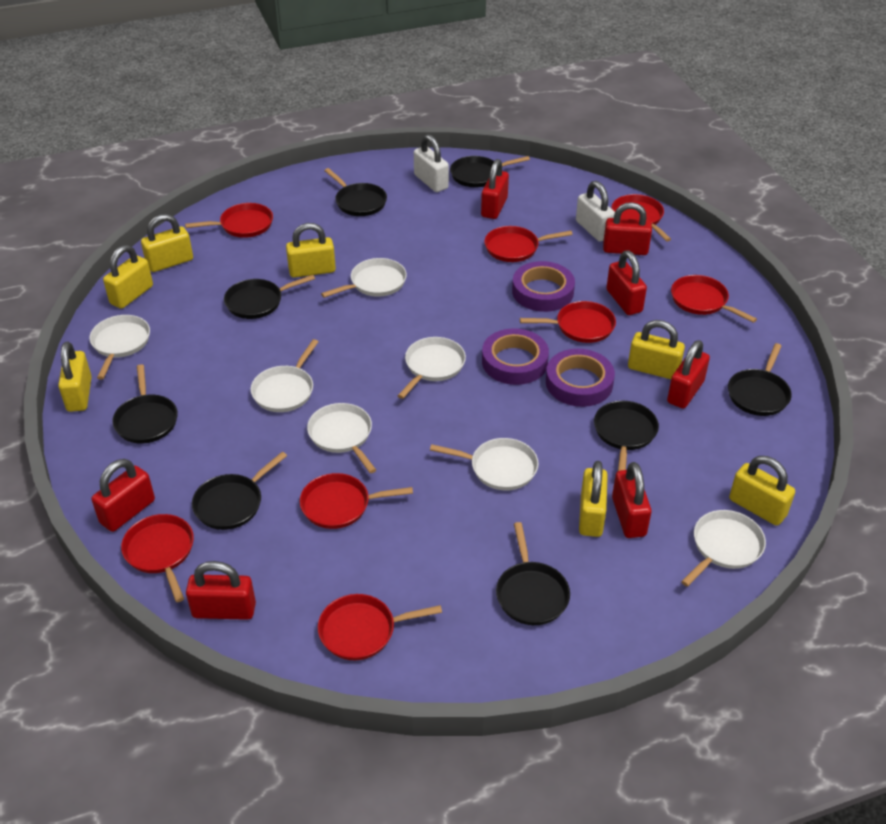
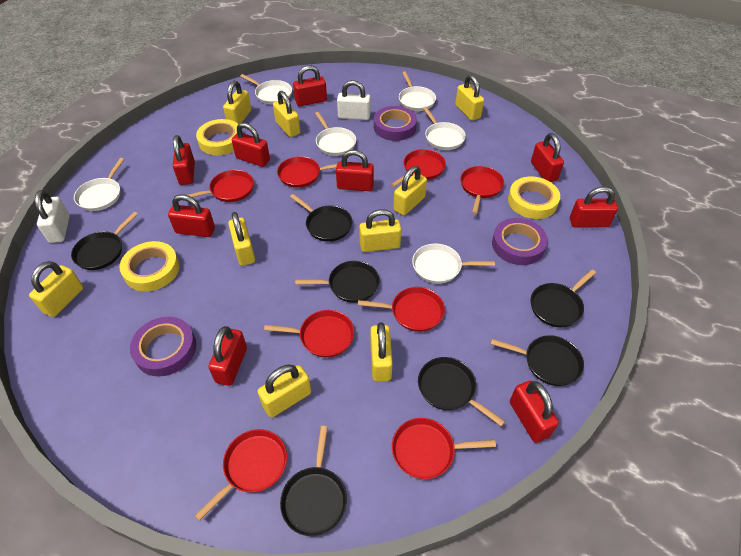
black pan: 8 -> 7
red padlock: 7 -> 9
white pan: 7 -> 6
yellow padlock: 7 -> 9
yellow tape: 0 -> 3

